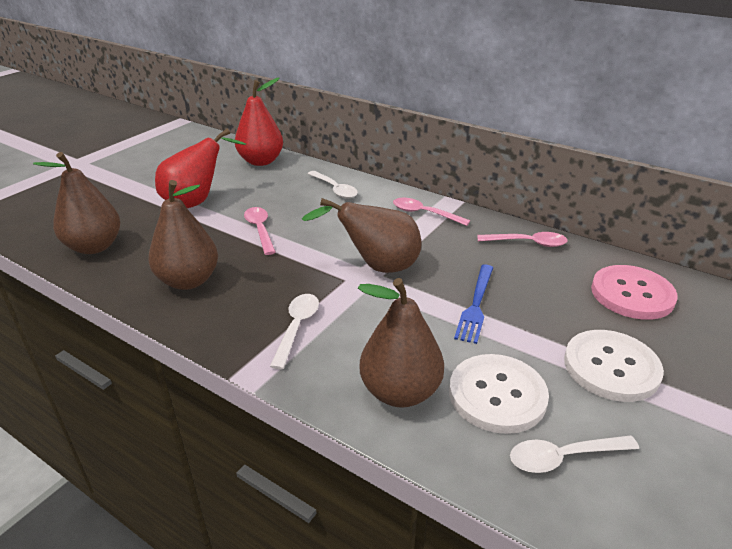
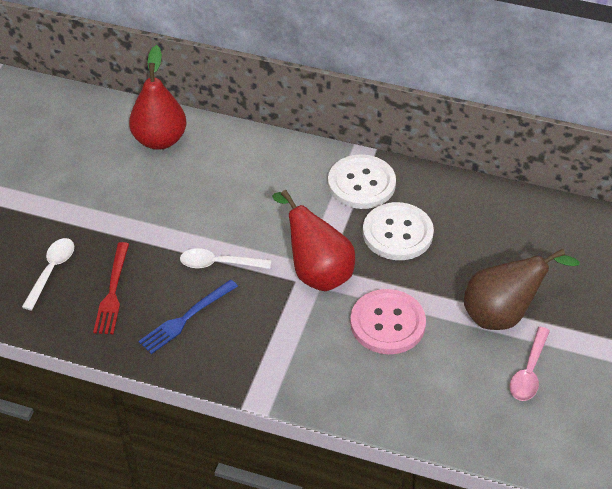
brown pear: 4 -> 1
pink spoon: 3 -> 1
red fork: 0 -> 1
white spoon: 3 -> 2

